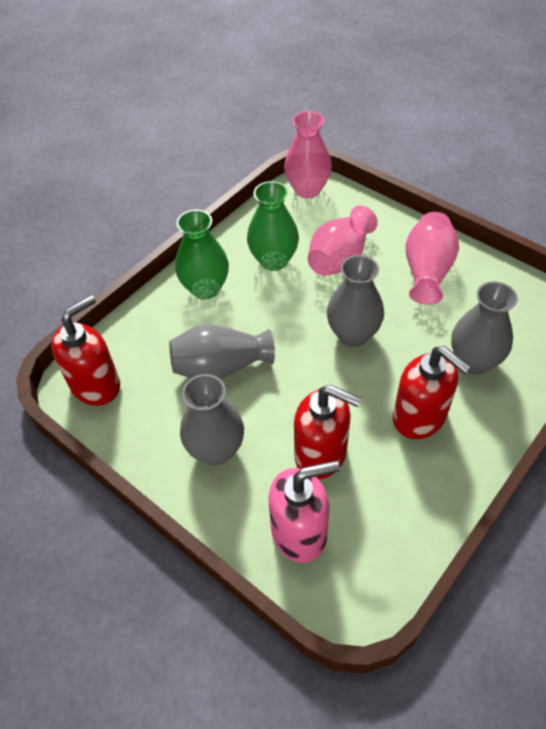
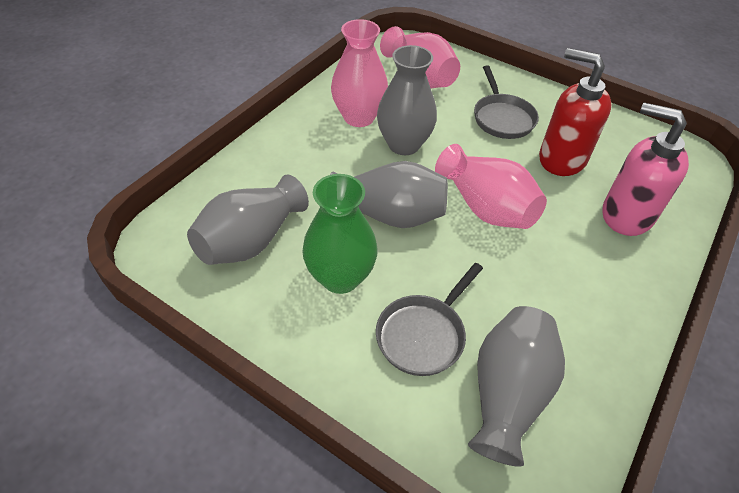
green vase: 2 -> 1
grey pan: 0 -> 2
red soap dispenser: 3 -> 1

